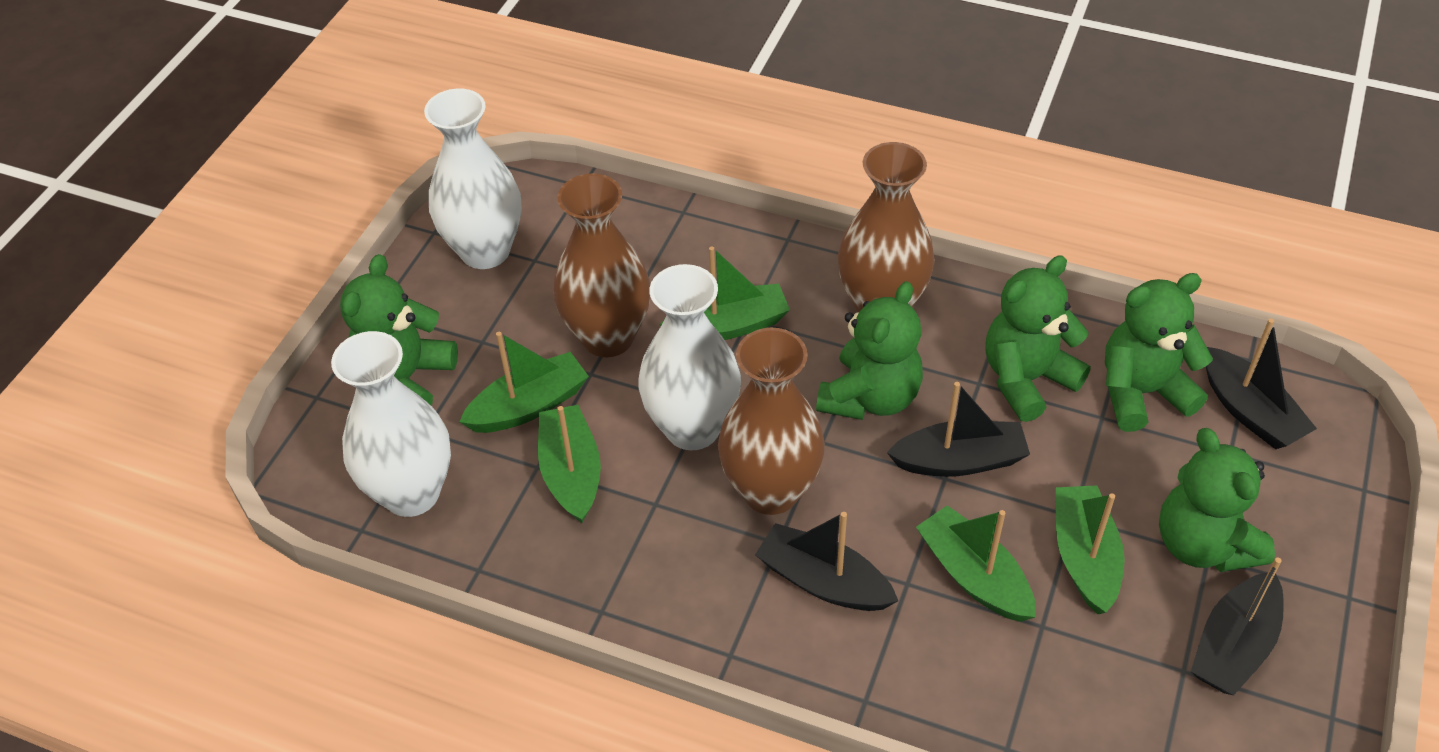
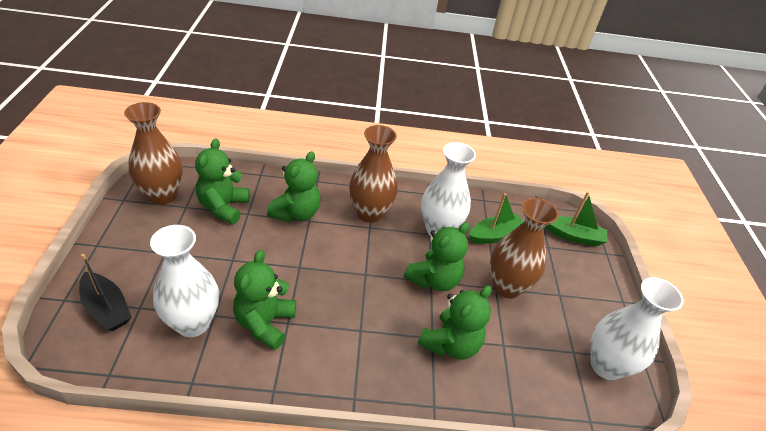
black boat: 4 -> 1
green boat: 5 -> 2

